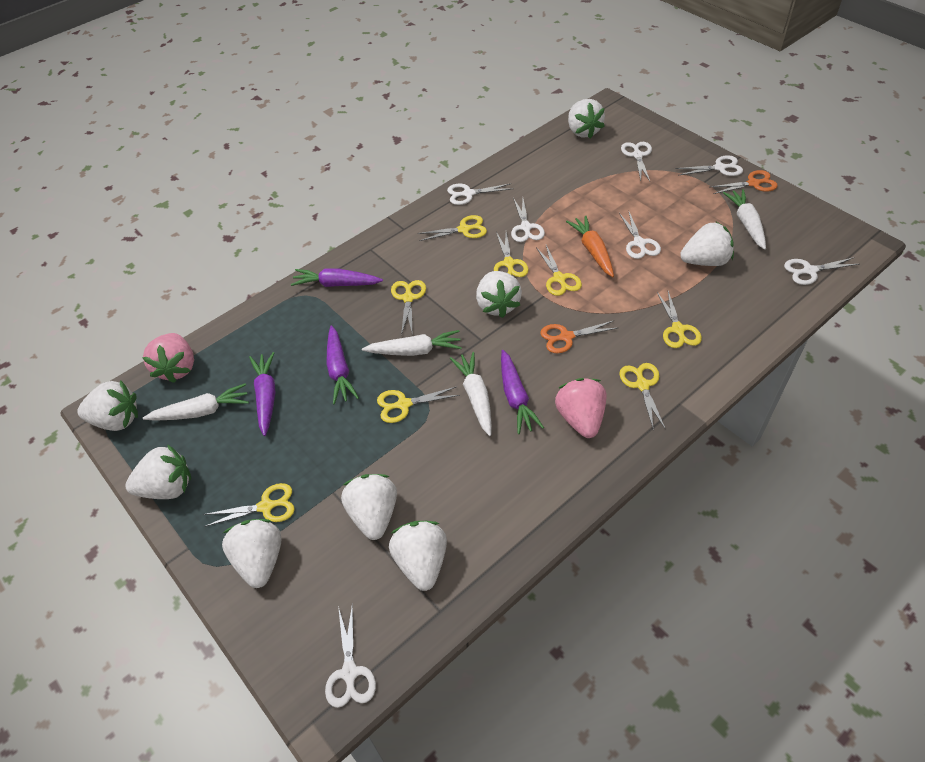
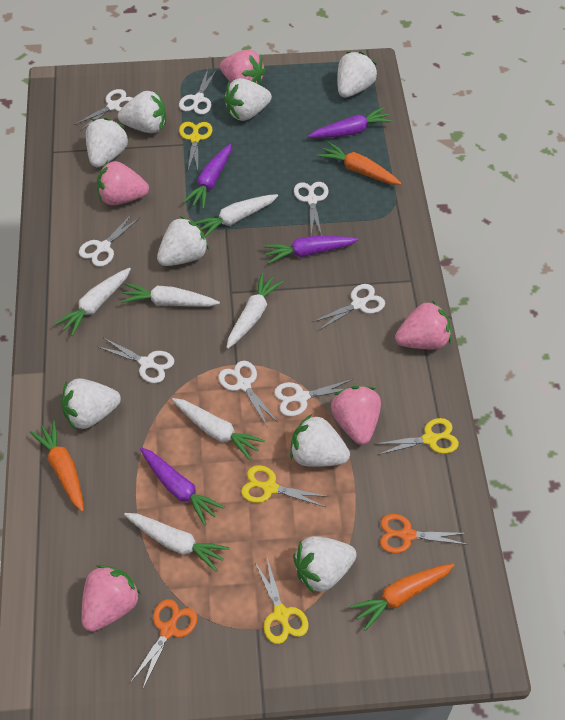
orange carrot: 1 -> 3
pink strawberry: 2 -> 5
white carrot: 4 -> 6
white scissors: 7 -> 8
yellow scissors: 8 -> 4

